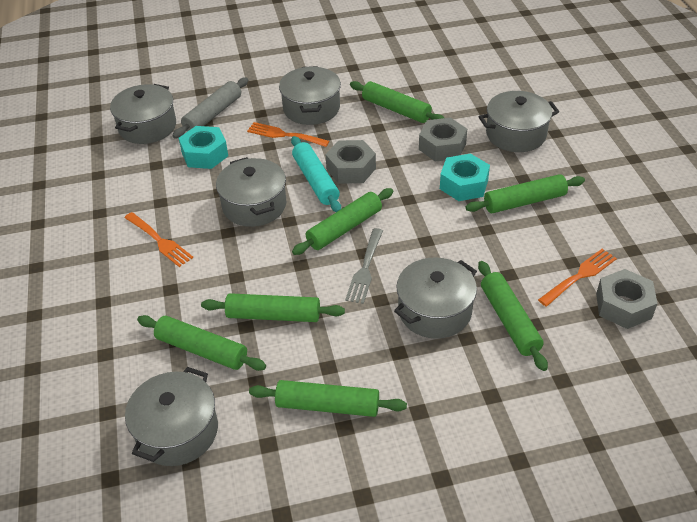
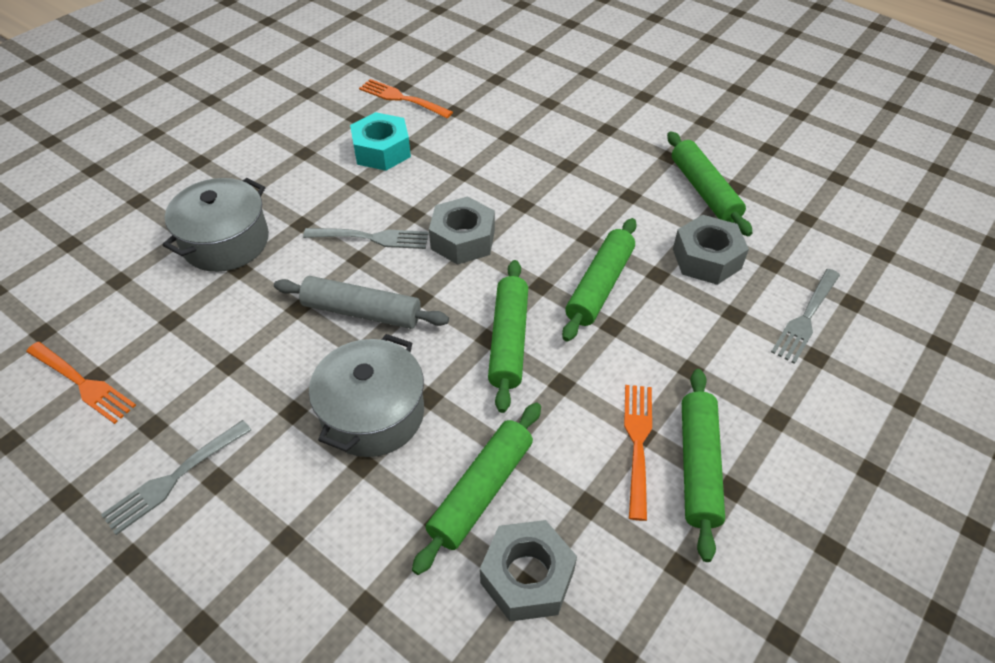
green rolling pin: 7 -> 5
grey fork: 1 -> 3
grey pot: 6 -> 2
turquoise nut: 2 -> 1
turquoise rolling pin: 1 -> 0

